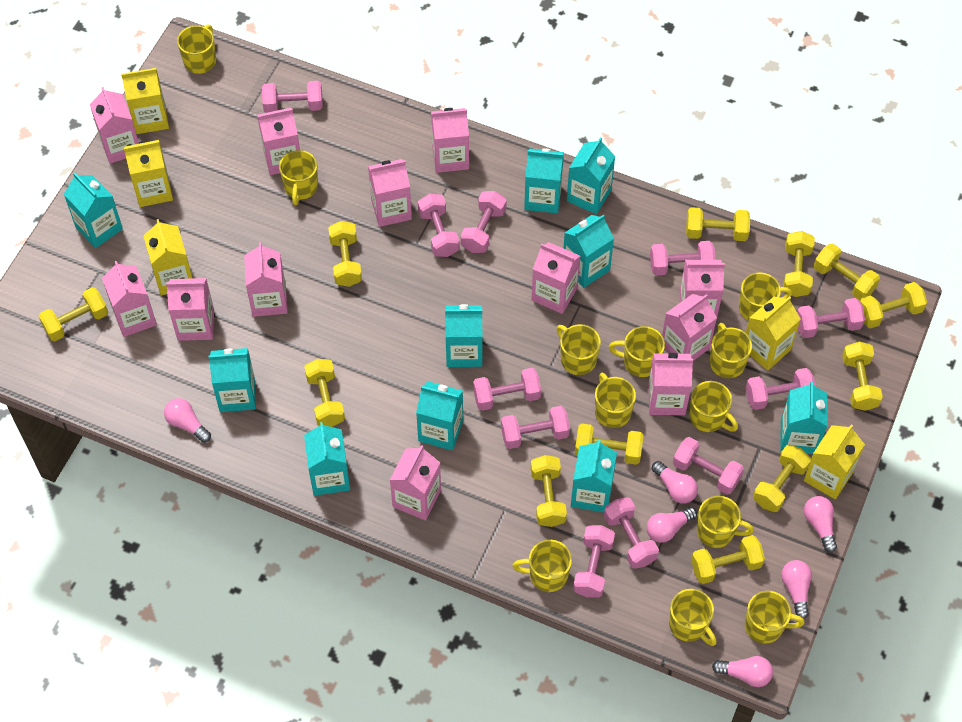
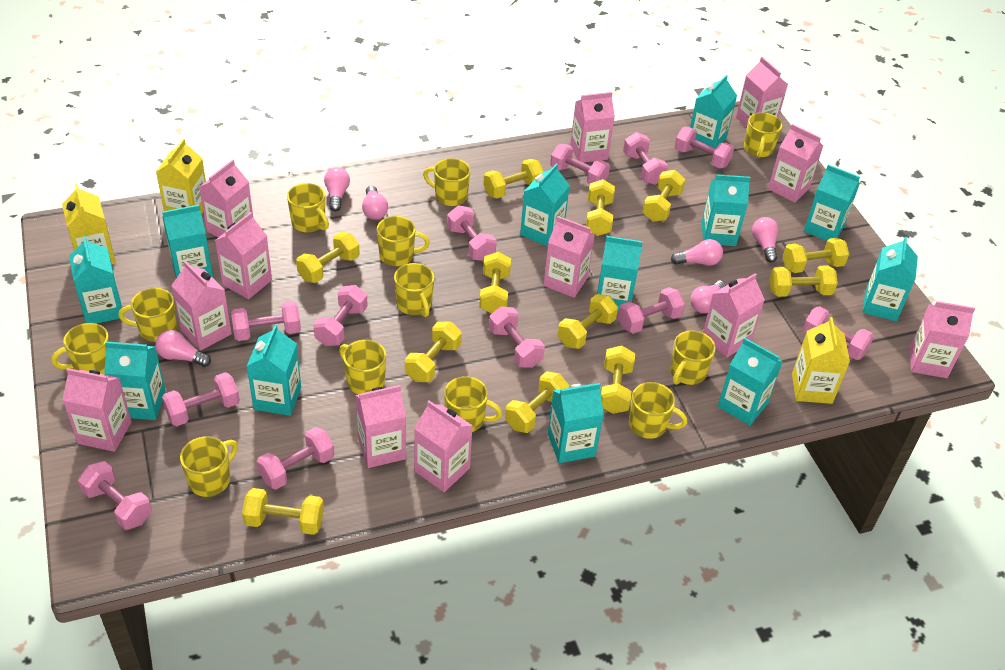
pink dumbbell: 11 -> 12
turquoise carton: 10 -> 12
yellow carton: 5 -> 3

